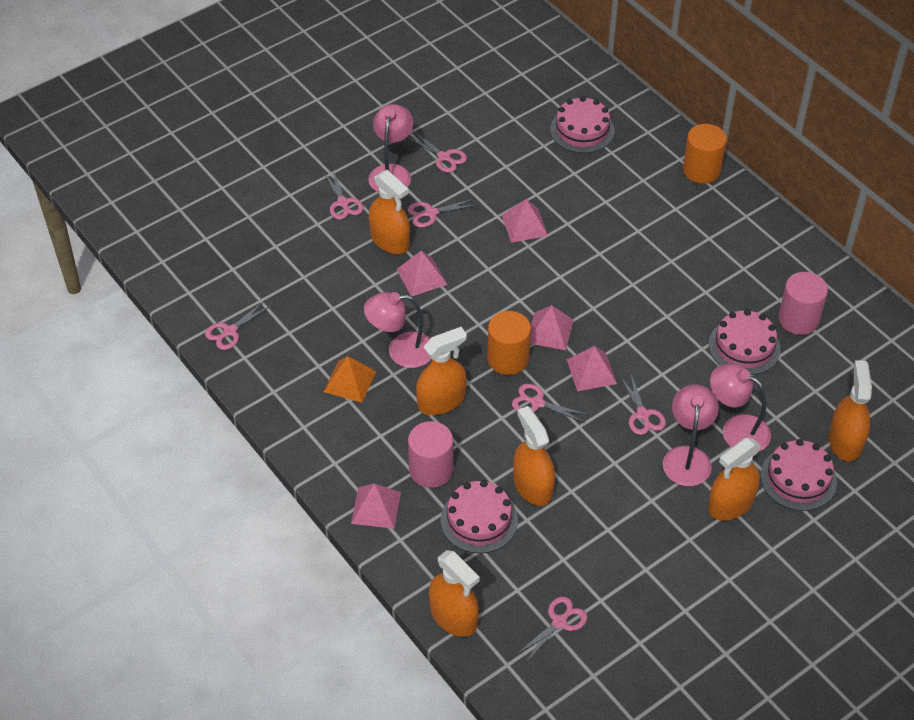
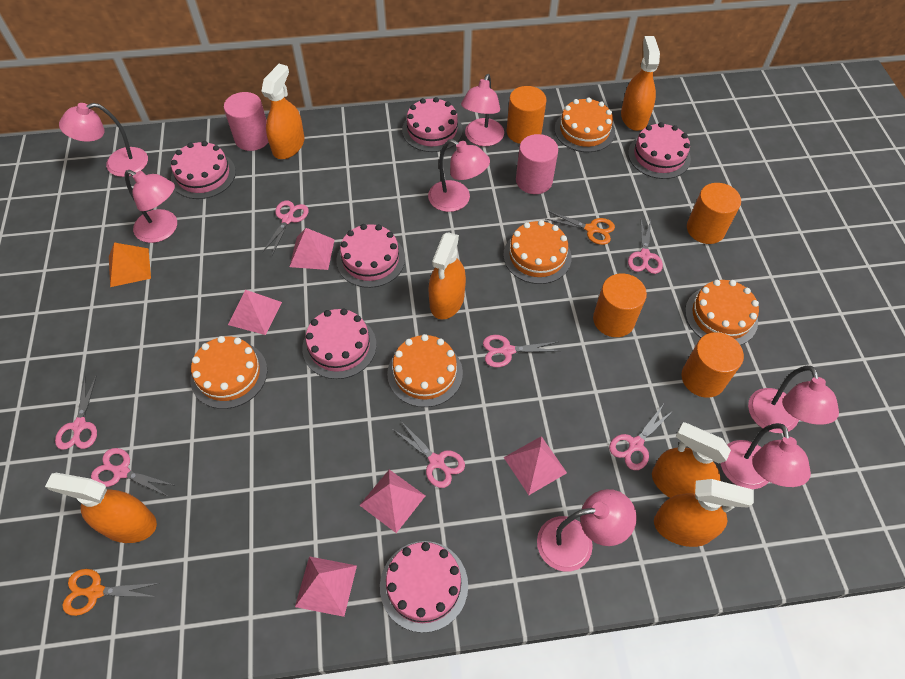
orange cake: 0 -> 5
orange cylinder: 2 -> 4
orange scissors: 0 -> 2
pink cake: 4 -> 6
pink lamp: 4 -> 7

